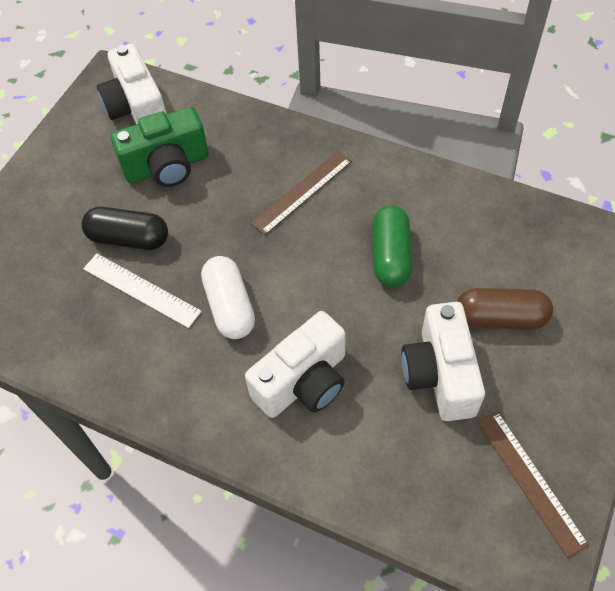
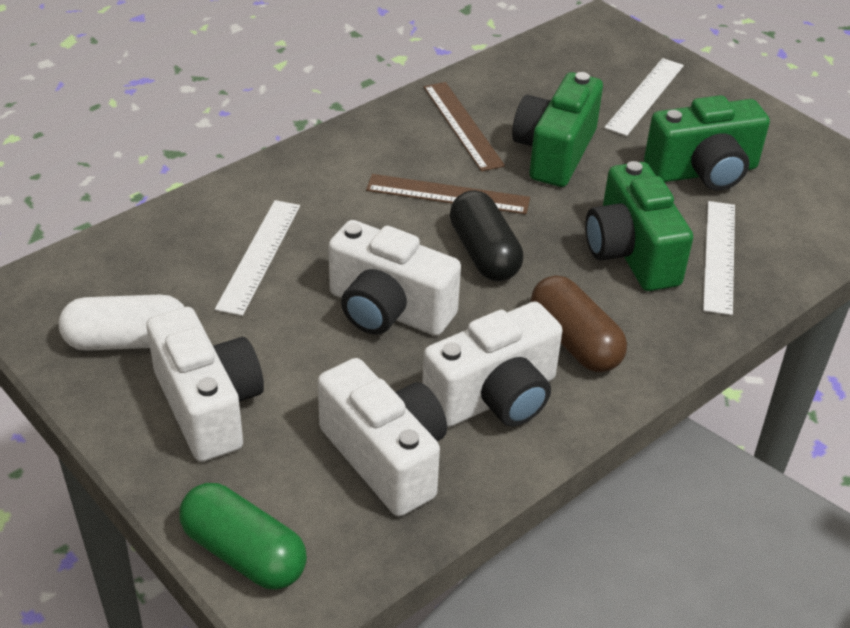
green camera: 1 -> 3
white camera: 3 -> 4
white ruler: 1 -> 3

